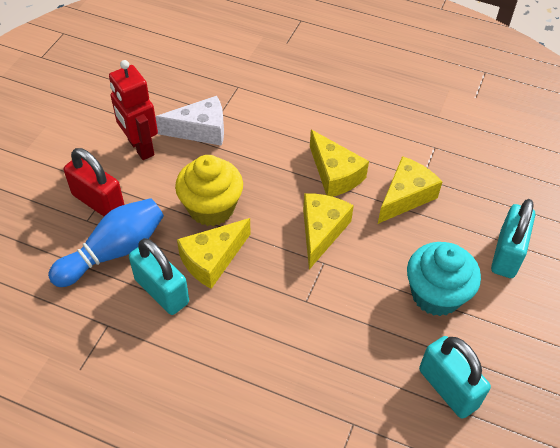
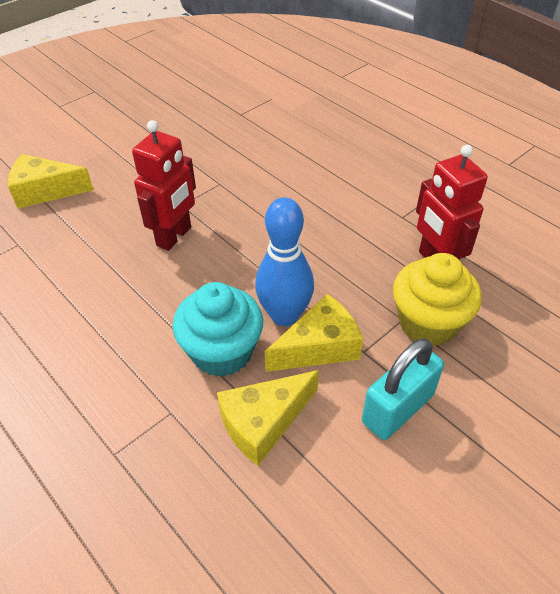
red padlock: 1 -> 0
red robot: 1 -> 2
turquoise padlock: 3 -> 1
white cheese: 1 -> 0
yellow cheese: 4 -> 3

